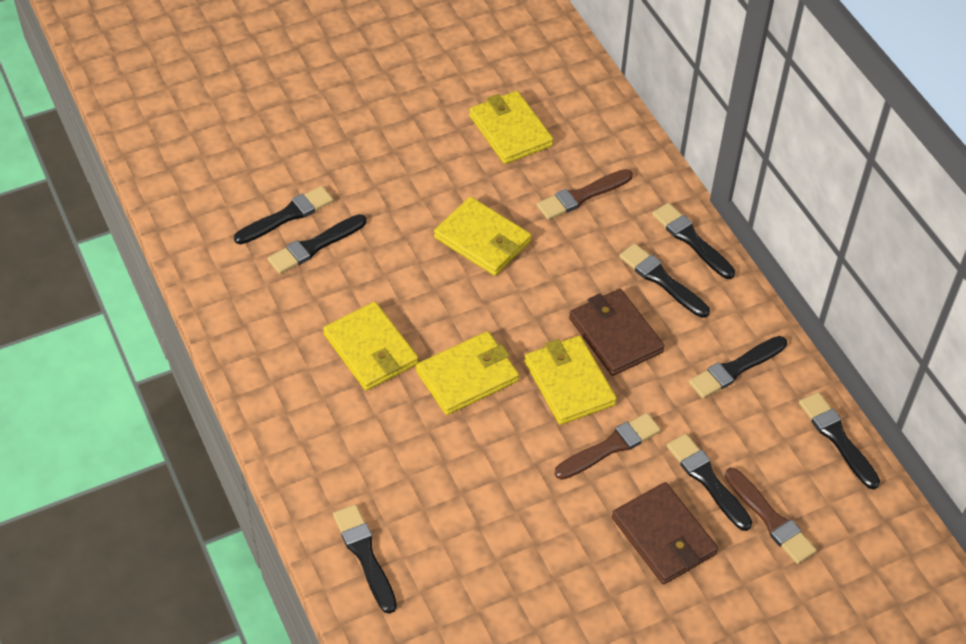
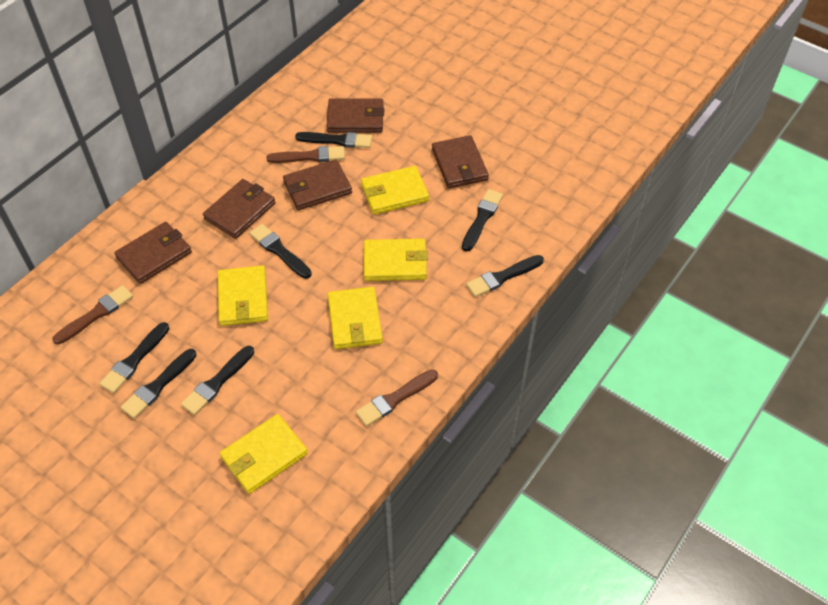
black brush: 8 -> 7
brown wallet: 2 -> 5

